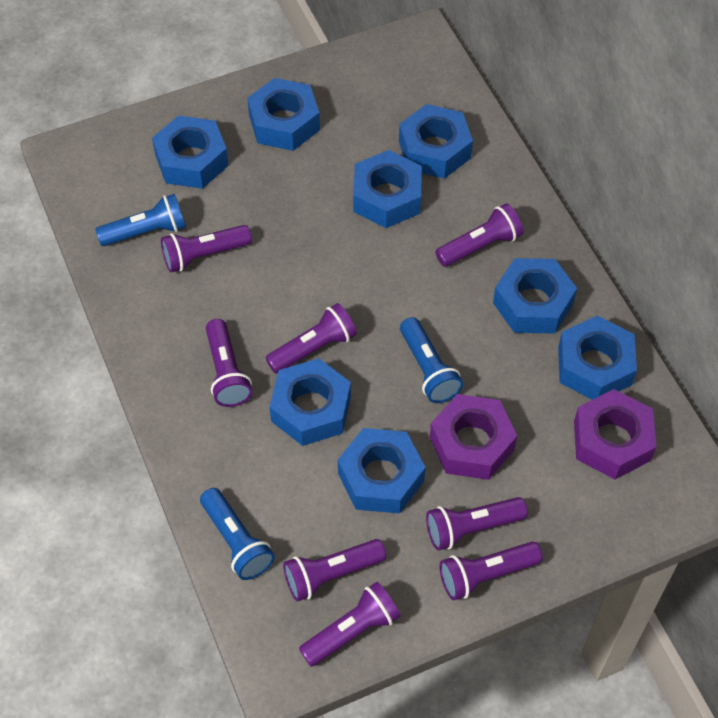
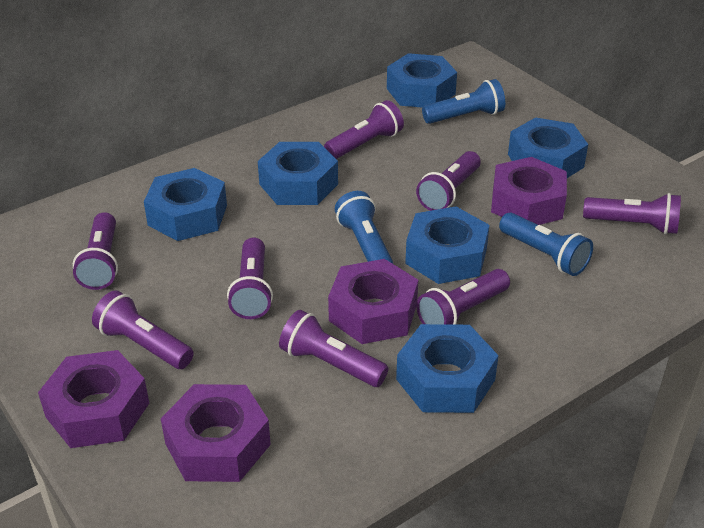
blue nut: 8 -> 6
purple nut: 2 -> 4

